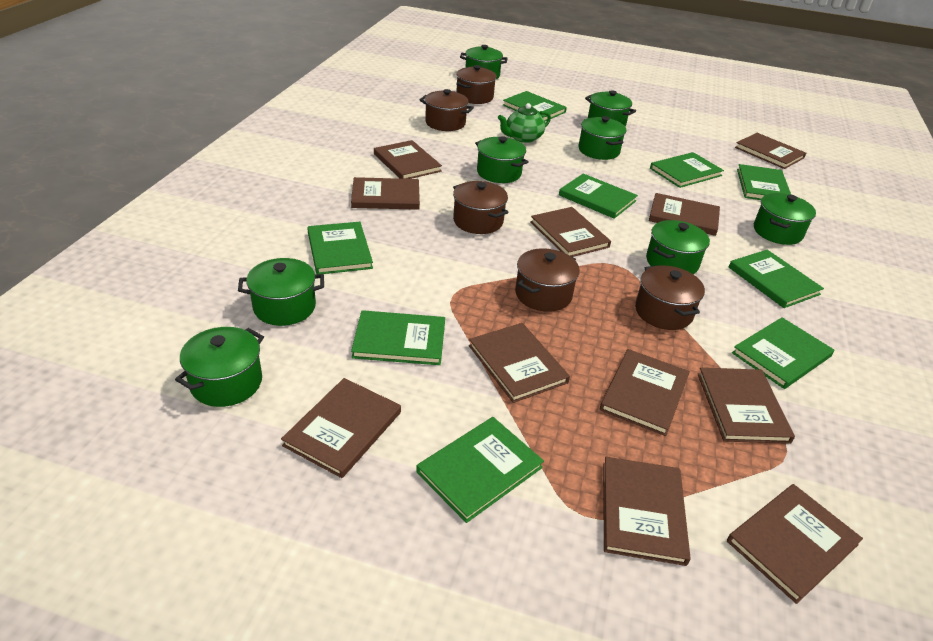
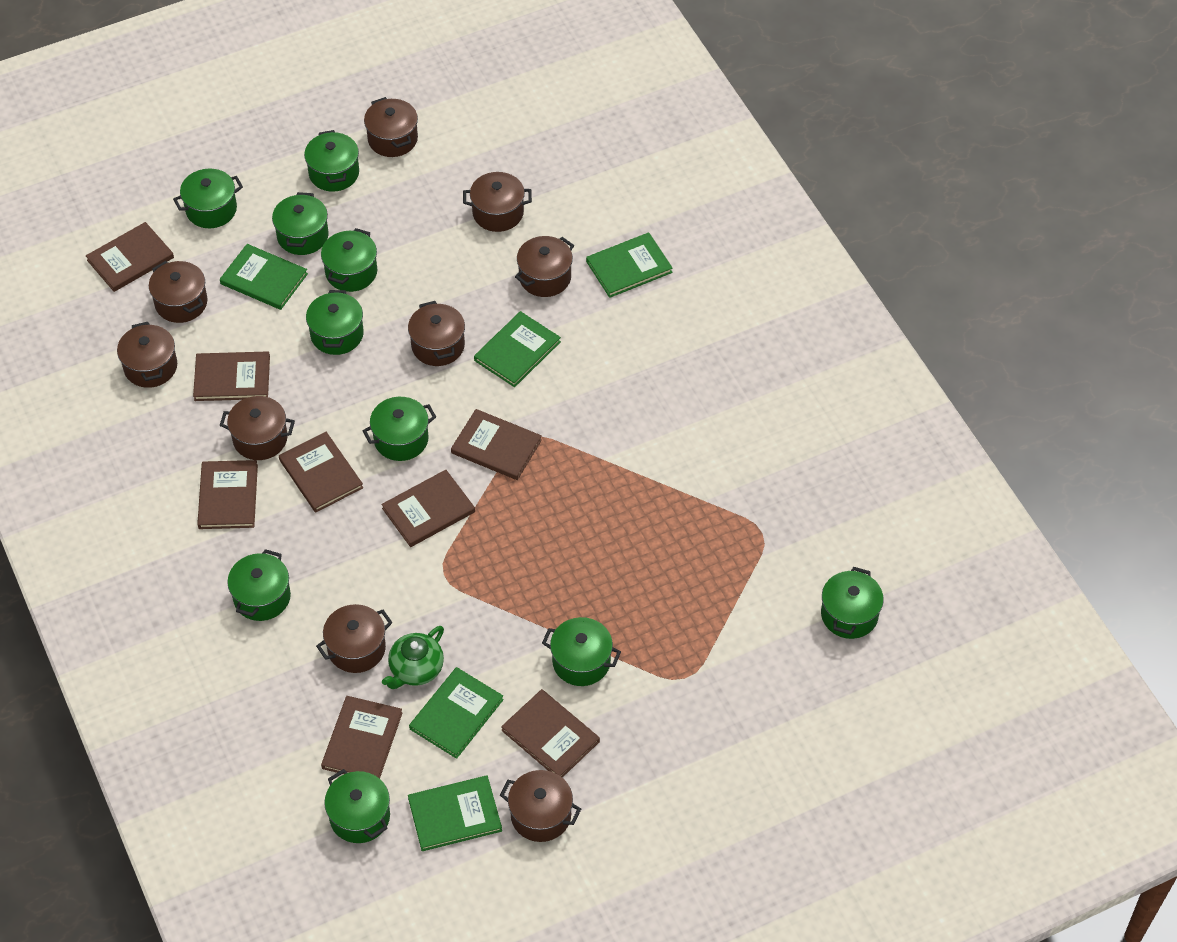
brown book: 11 -> 8
brown pot: 5 -> 9
green book: 9 -> 5
green pot: 8 -> 10

